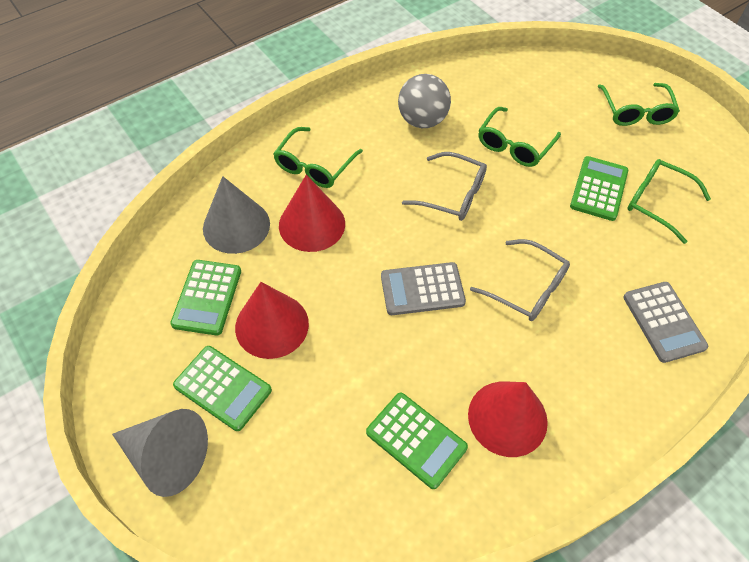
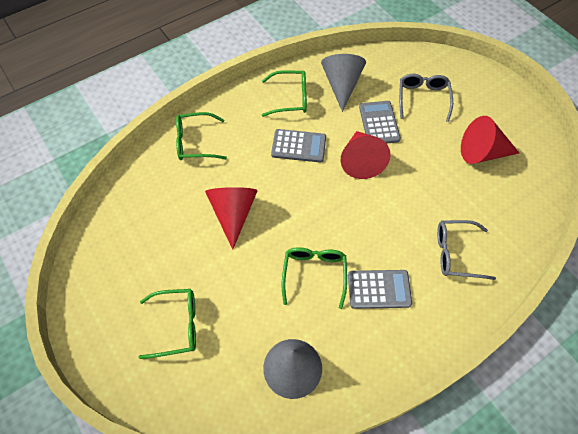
green calculator: 4 -> 0
grey ball: 1 -> 0
grey calculator: 2 -> 3

